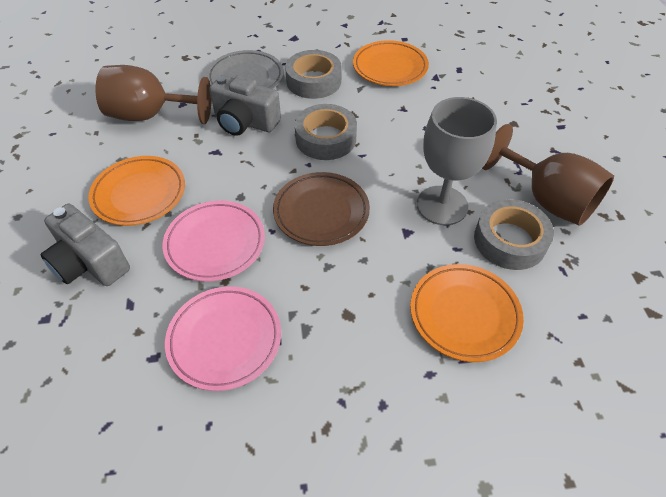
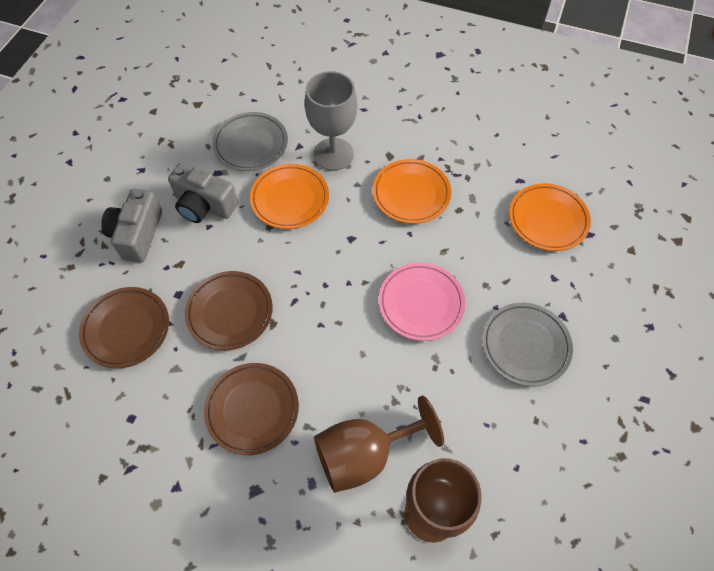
brown plate: 1 -> 3
grey plate: 1 -> 2
grey tape: 3 -> 0
pink plate: 2 -> 1

